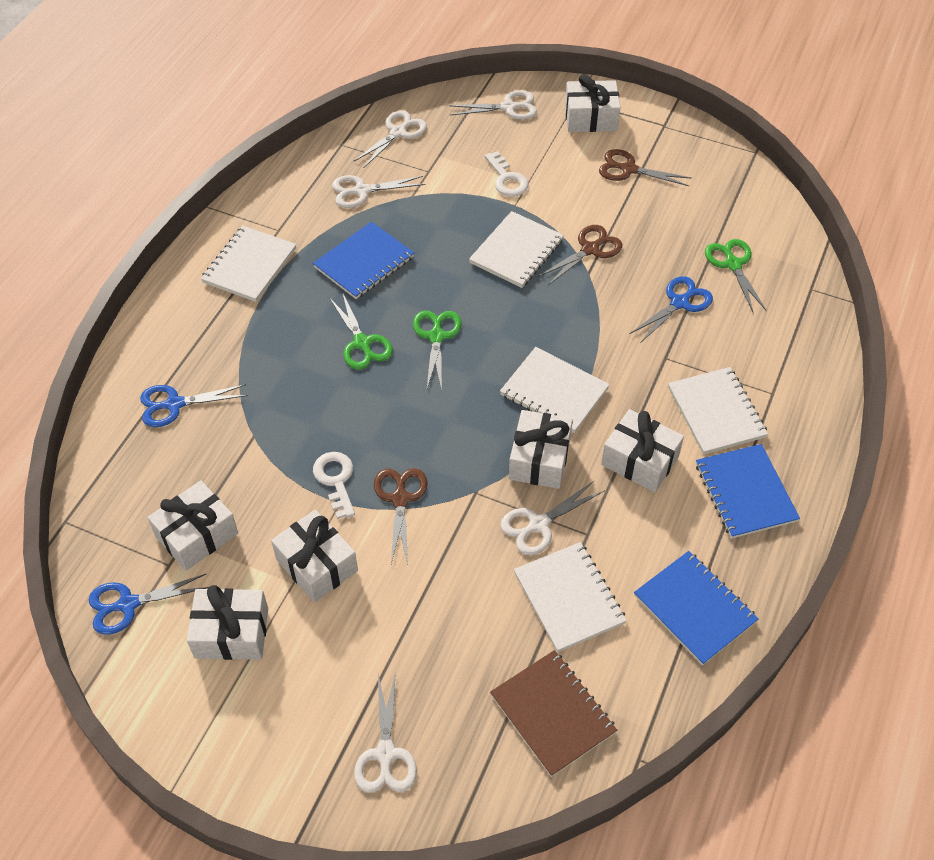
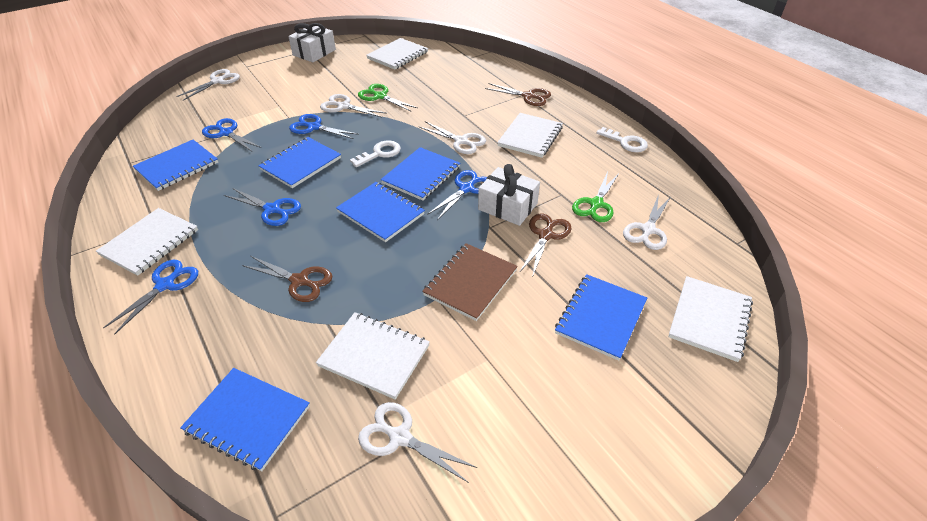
blue notebook: 3 -> 6
blue scissors: 3 -> 5
green scissors: 3 -> 2
white gift: 6 -> 2

